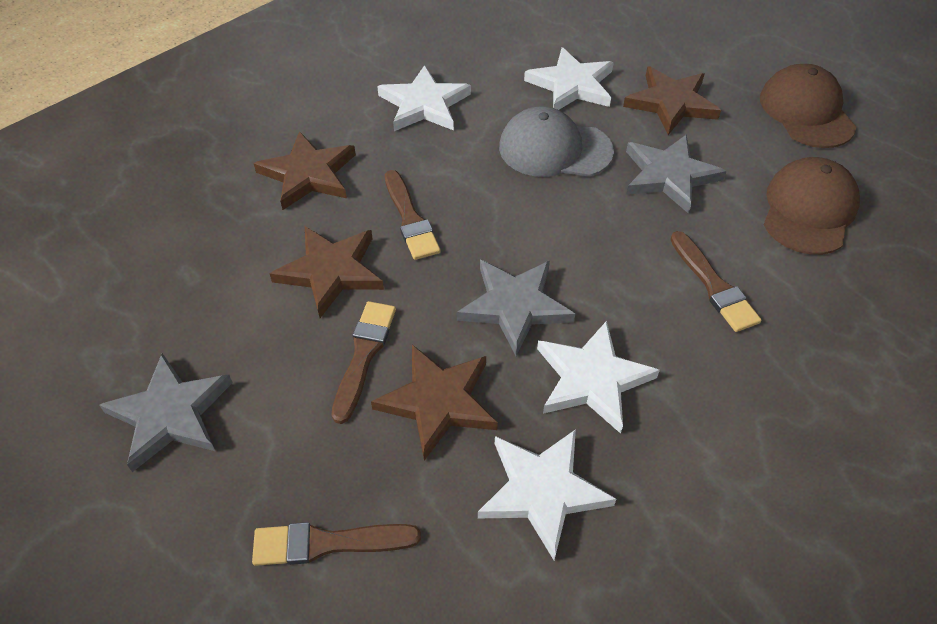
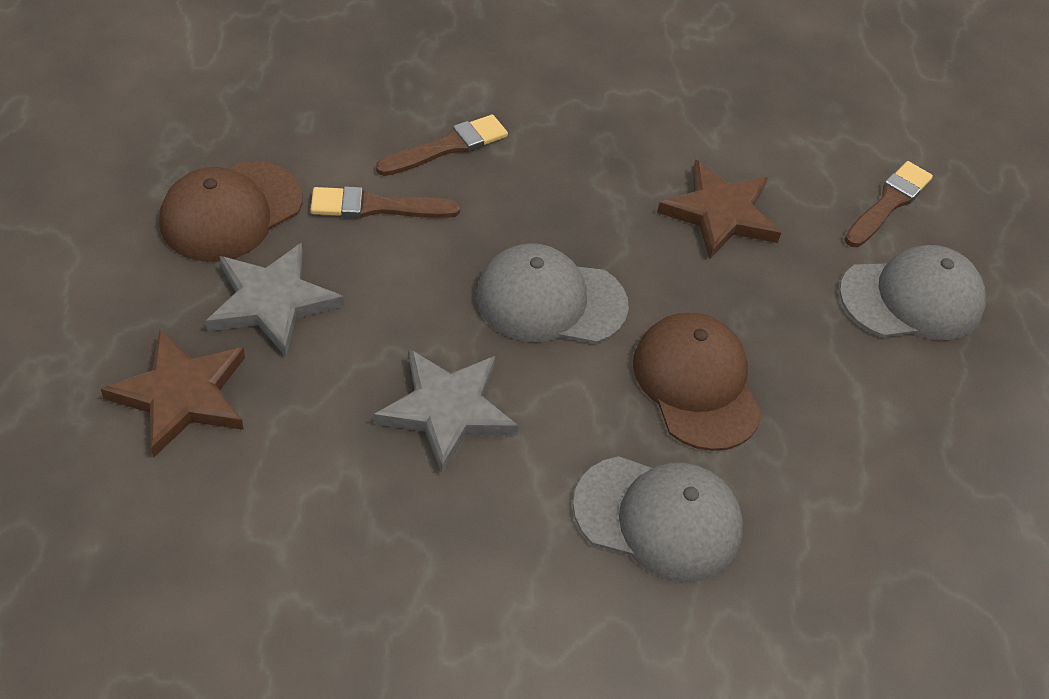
brown brush: 4 -> 3
brown star: 4 -> 2
grey cap: 1 -> 3
grey star: 3 -> 2
white star: 4 -> 0

